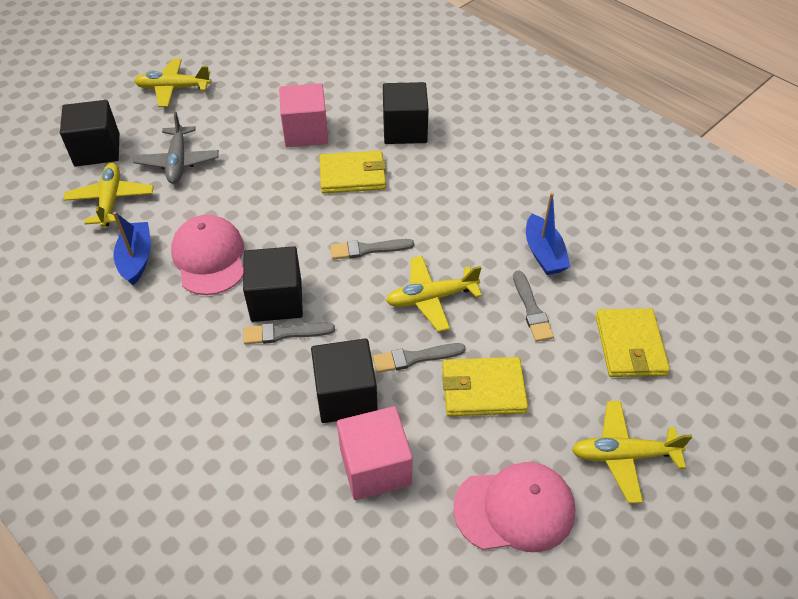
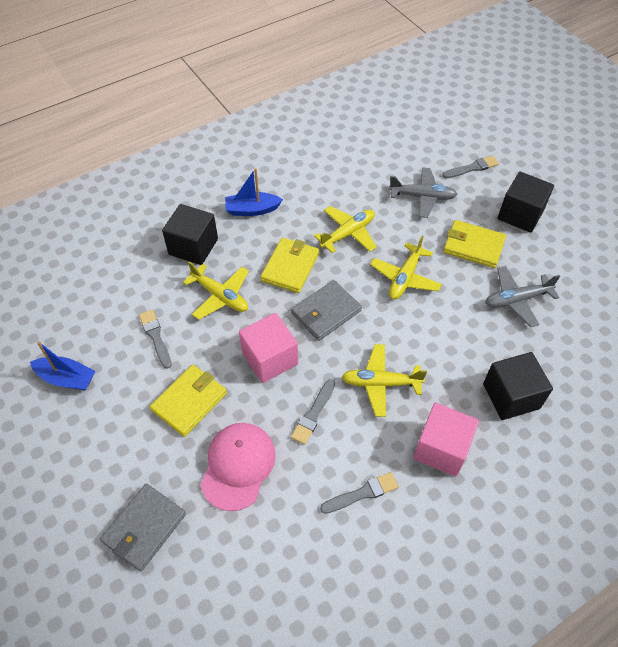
black cube: 4 -> 3
grey plane: 1 -> 2
grey wallet: 0 -> 2
pink cap: 2 -> 1

